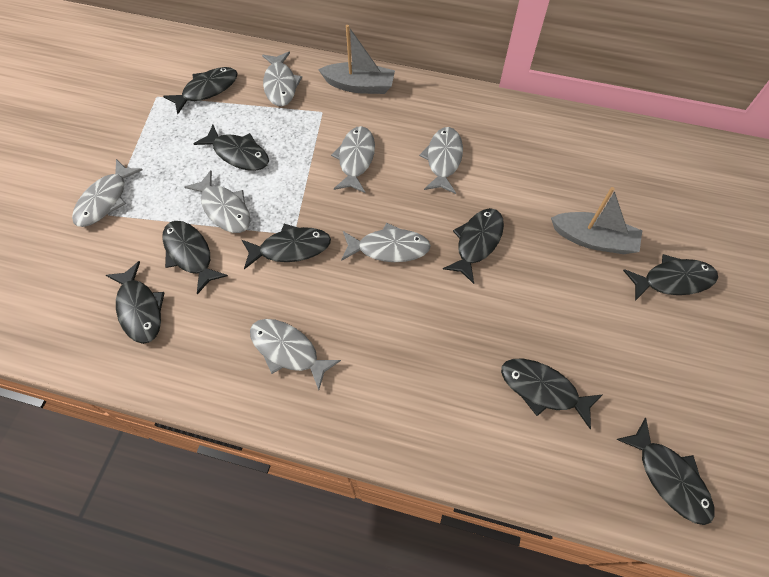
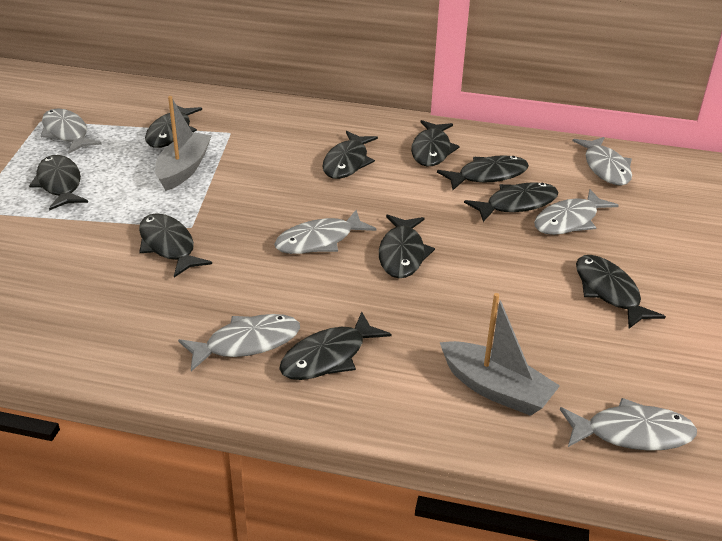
black fish: 9 -> 10
grey fish: 7 -> 6

